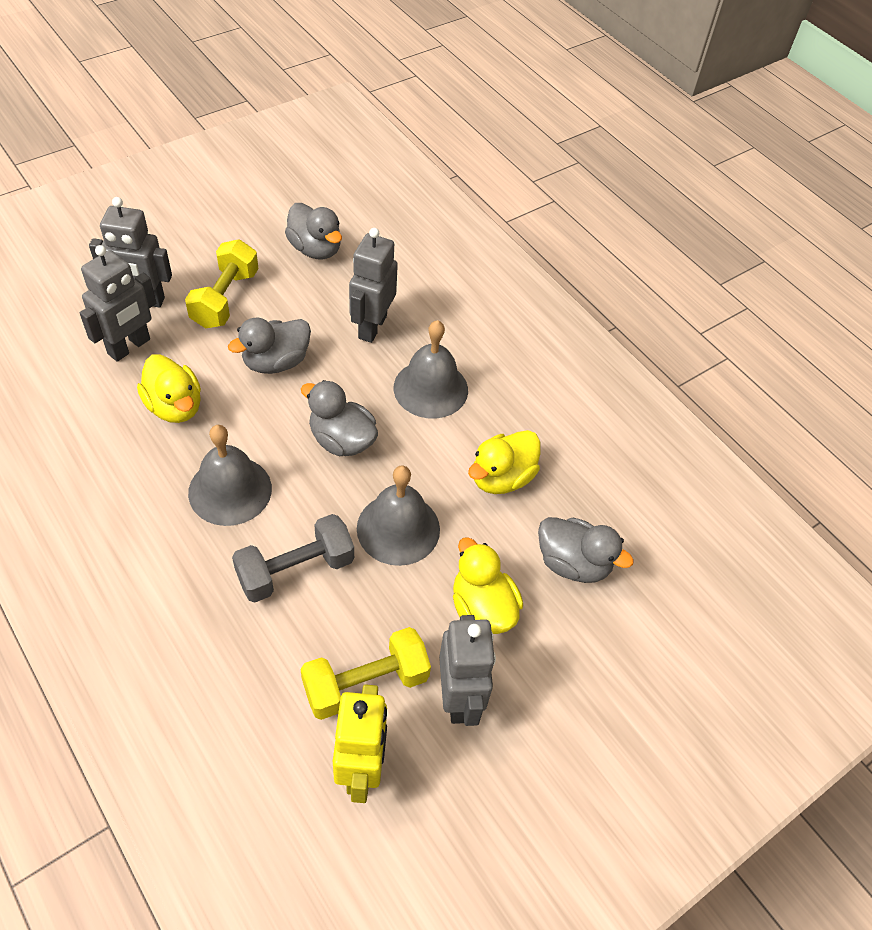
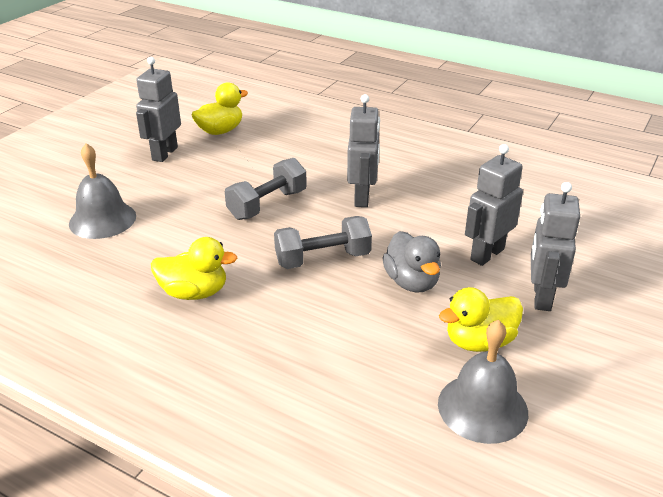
grey bell: 3 -> 2
grey duck: 4 -> 1
grey dumbbell: 1 -> 2
yellow dumbbell: 2 -> 0
yellow robot: 1 -> 0

